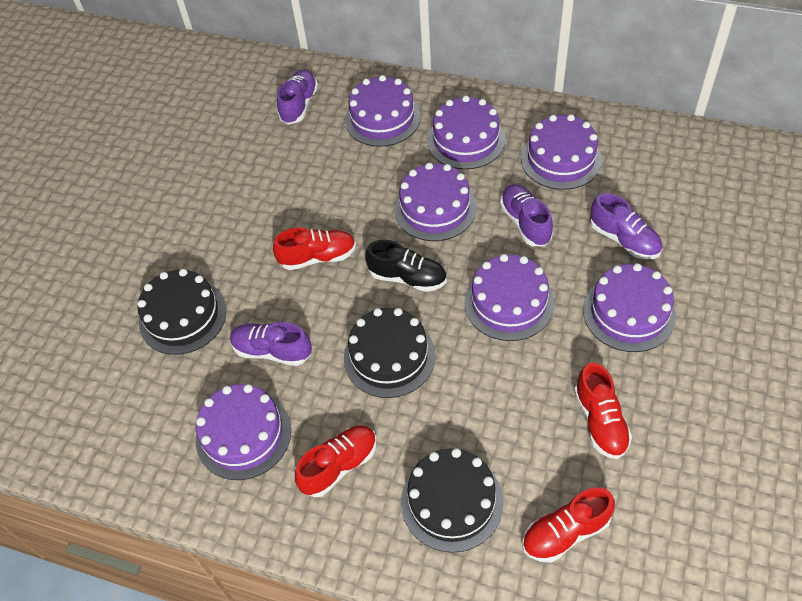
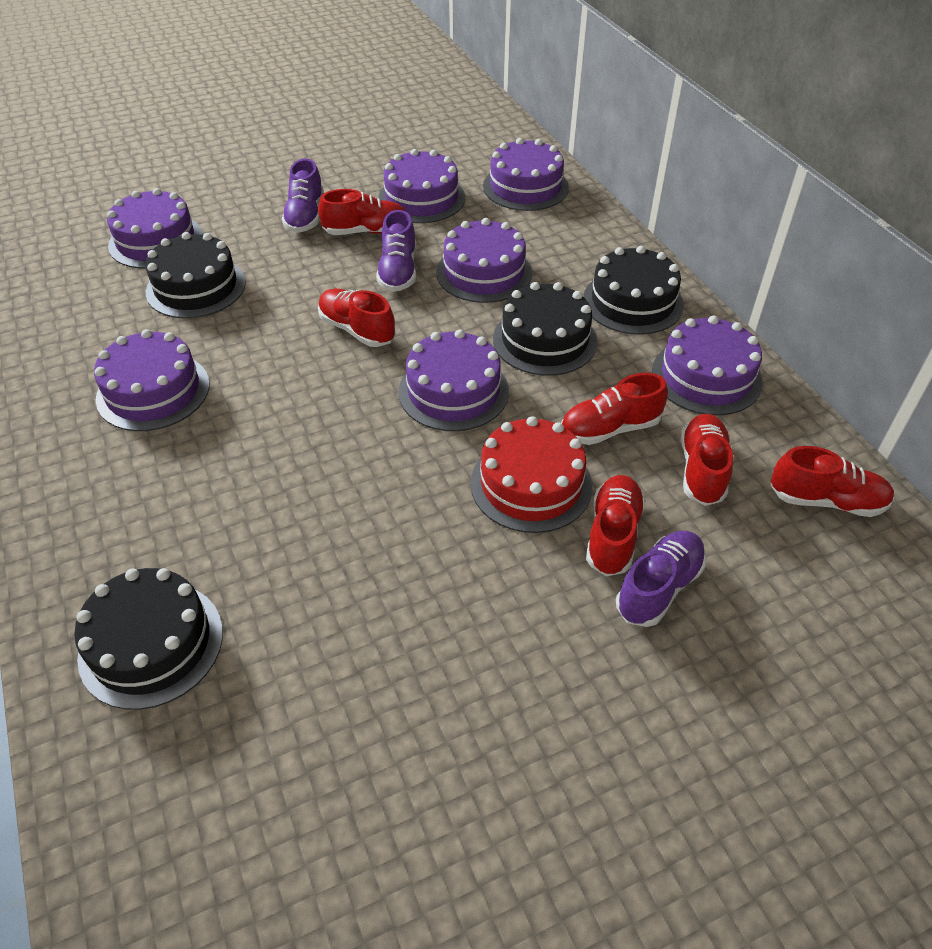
black cake: 3 -> 4
black shoe: 1 -> 0
purple shoe: 4 -> 3
red cake: 0 -> 1
red shoe: 4 -> 6

